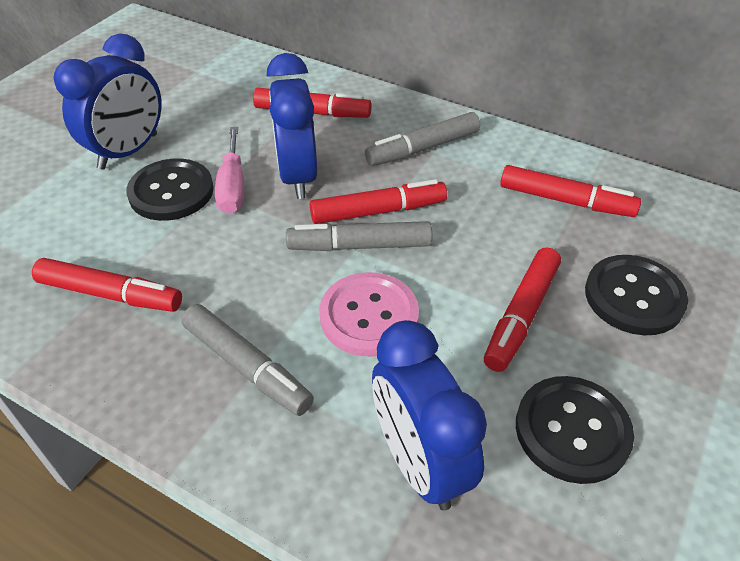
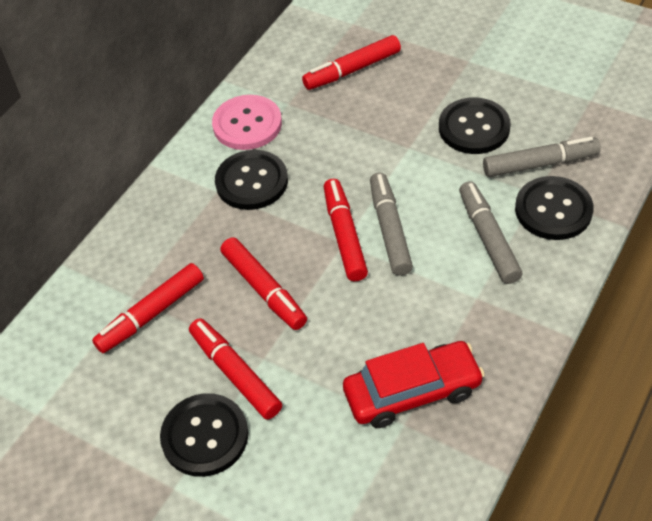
black button: 3 -> 4
blue clock: 3 -> 0
pink screwdriver: 1 -> 0
red car: 0 -> 1

